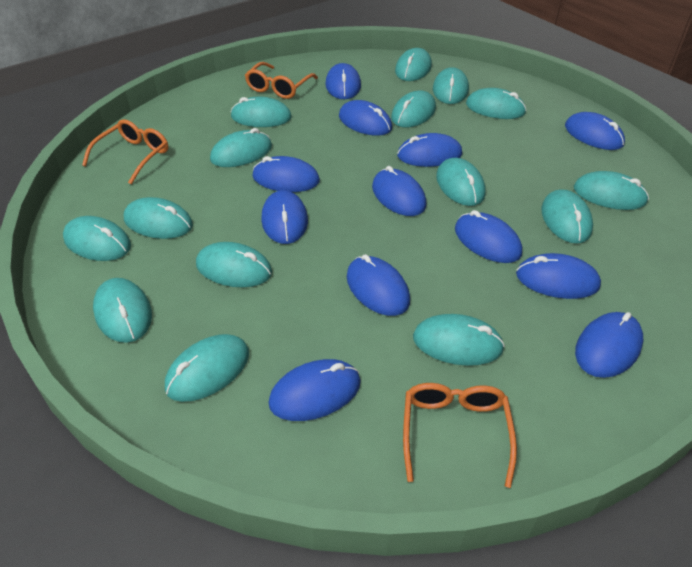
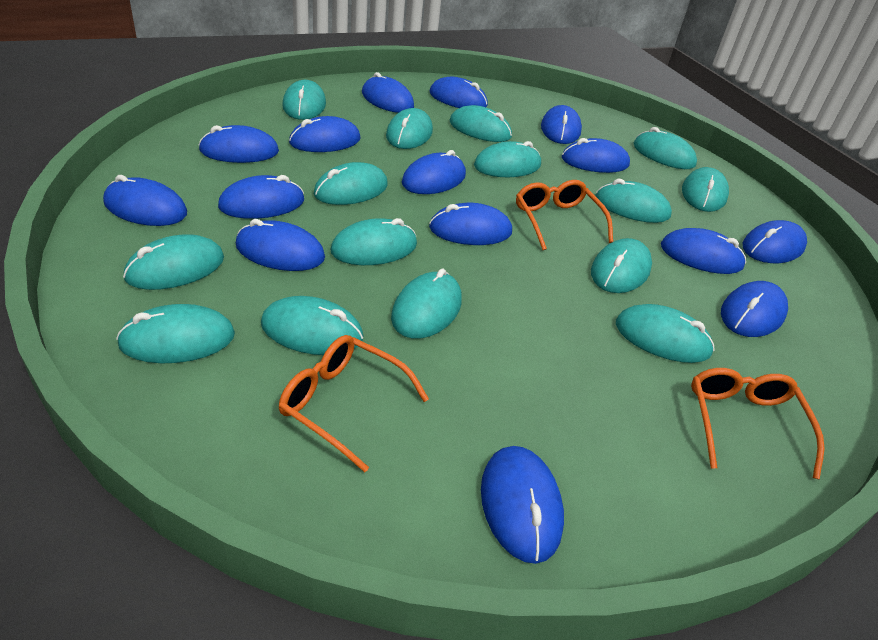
blue mouse: 12 -> 15

